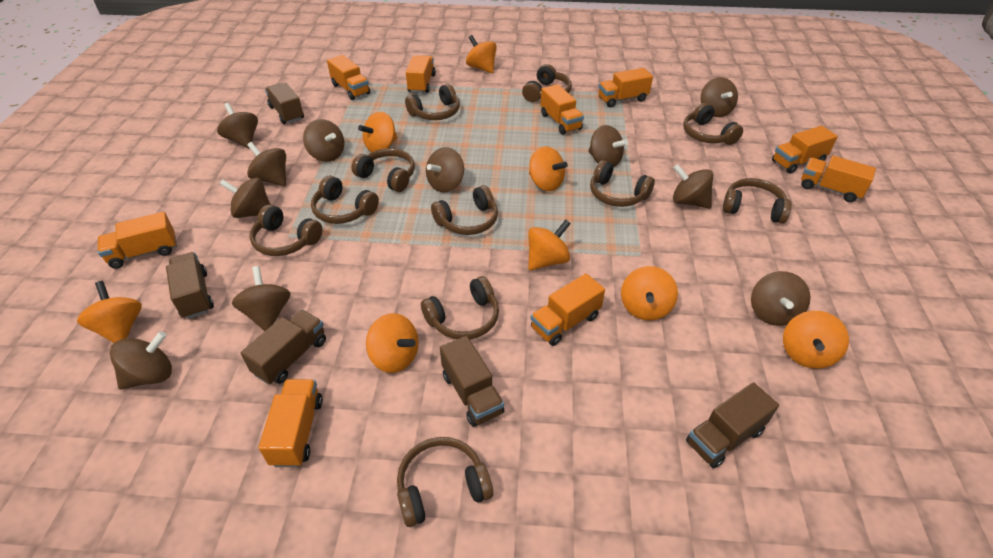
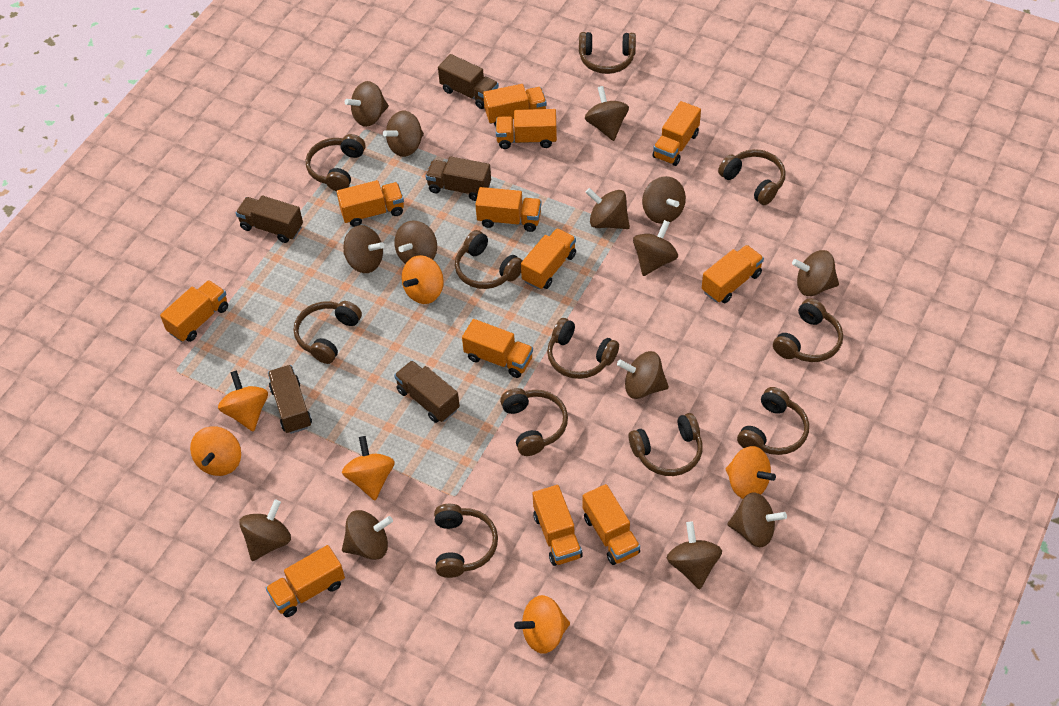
brown spinning top: 11 -> 14
orange spinning top: 8 -> 6
orange truck: 9 -> 12

